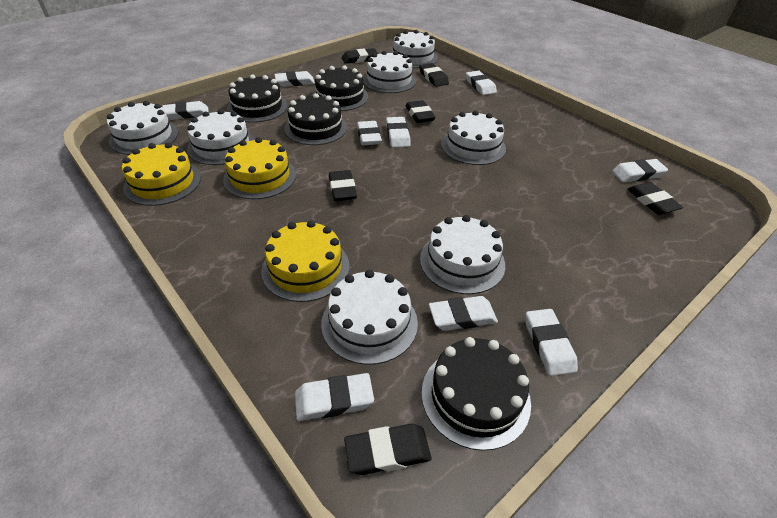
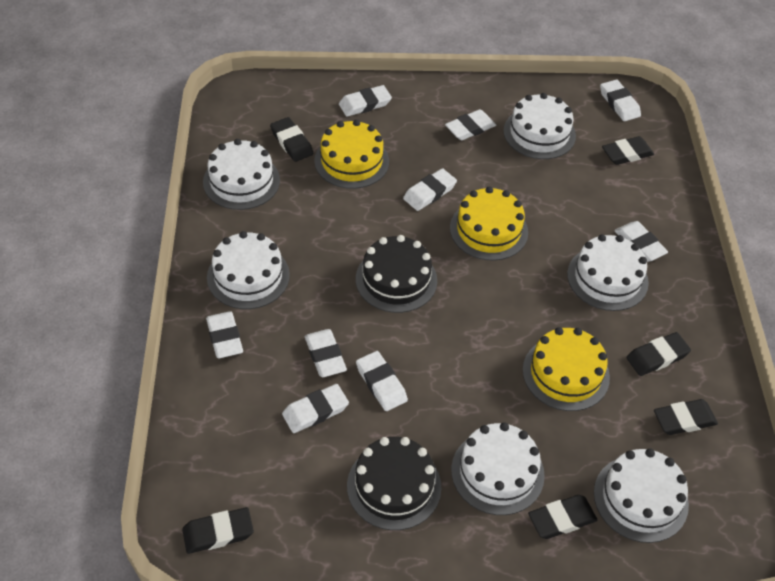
black cake: 4 -> 2
white cake: 7 -> 6

